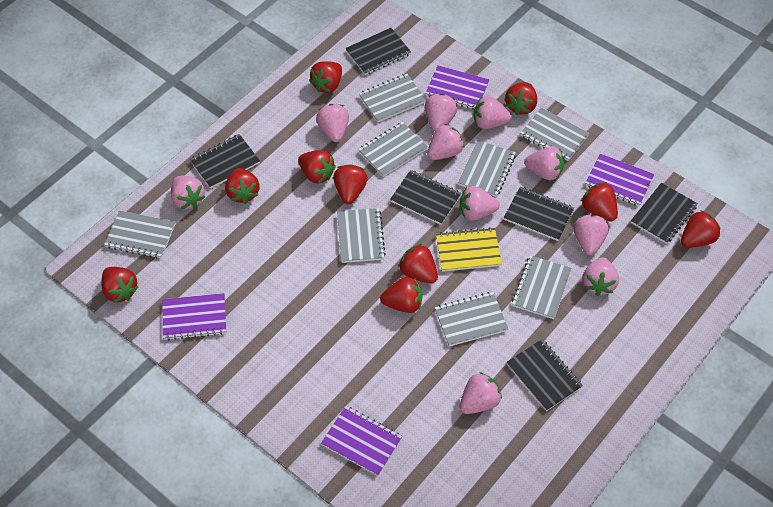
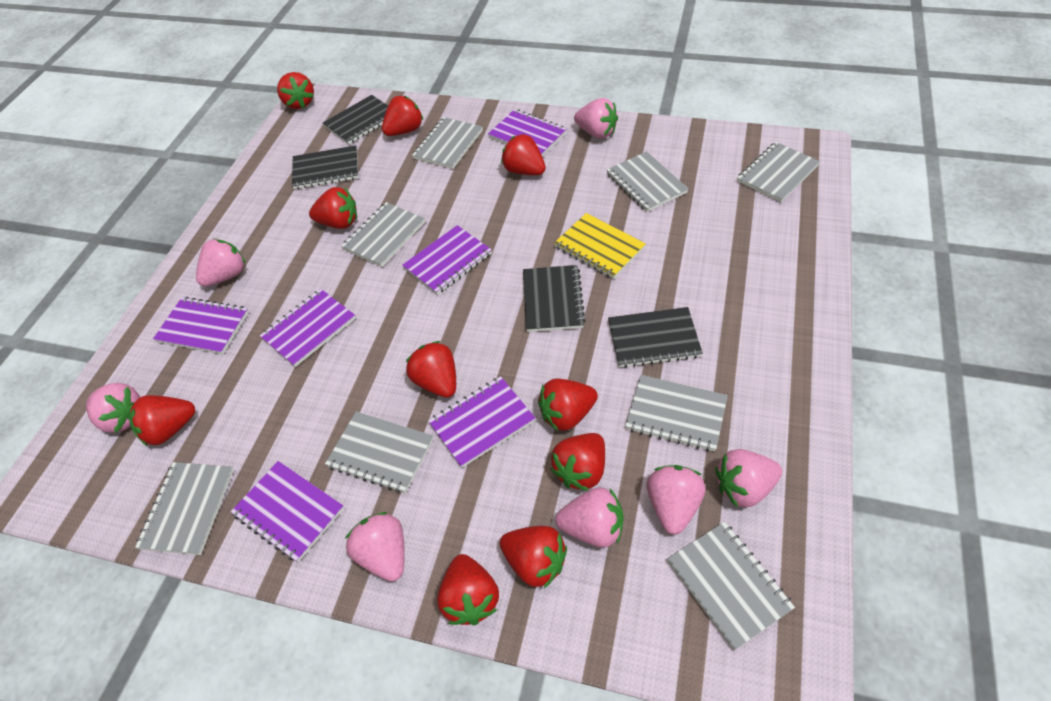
black notebook: 6 -> 4
pink strawberry: 10 -> 7
purple notebook: 4 -> 6

